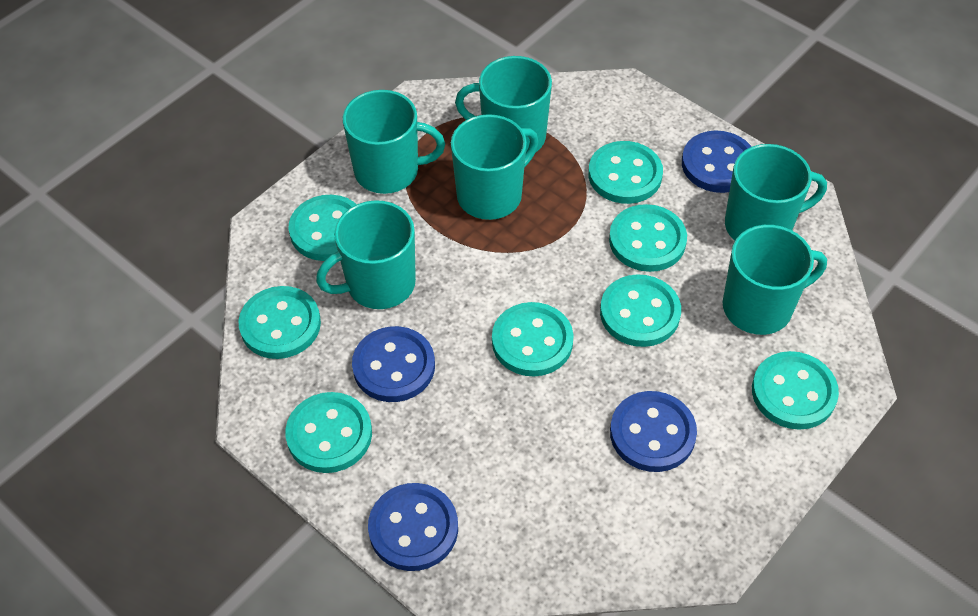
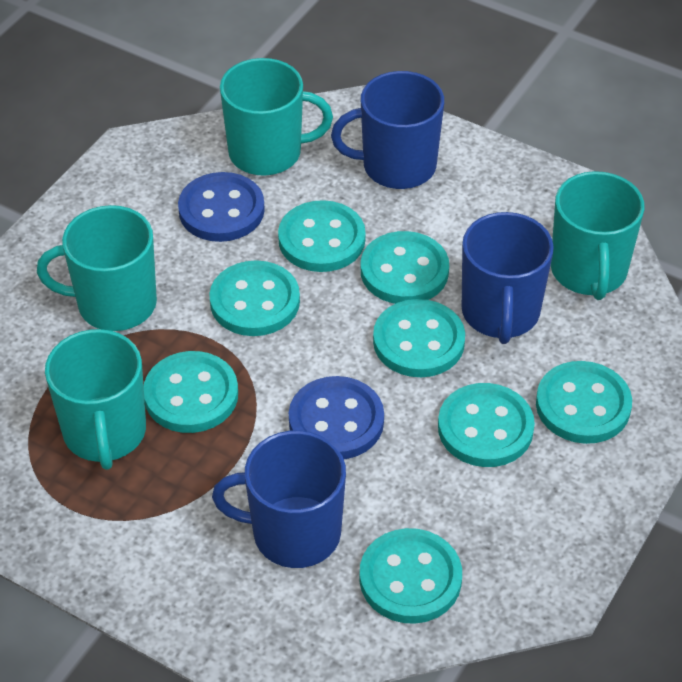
blue button: 4 -> 2
blue mug: 0 -> 3
turquoise mug: 6 -> 4

